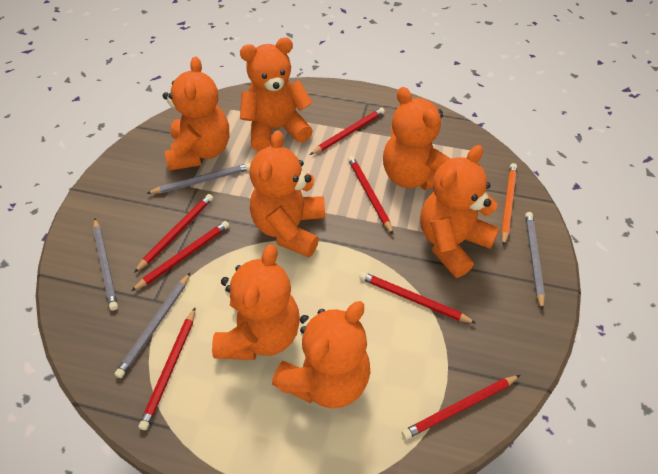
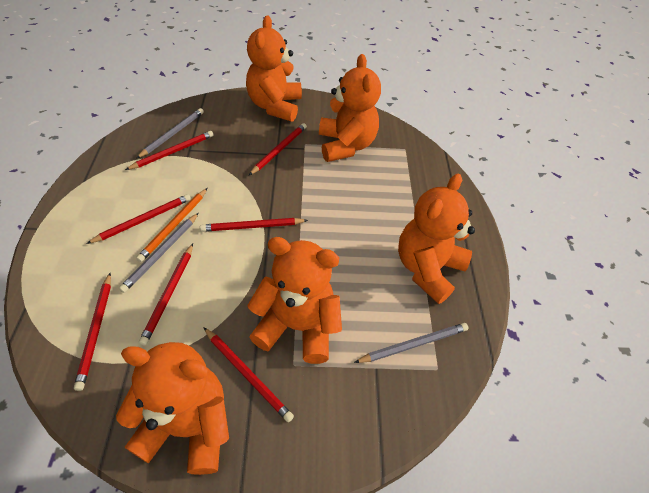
grey pencil: 4 -> 3
orange teddy bear: 7 -> 5

